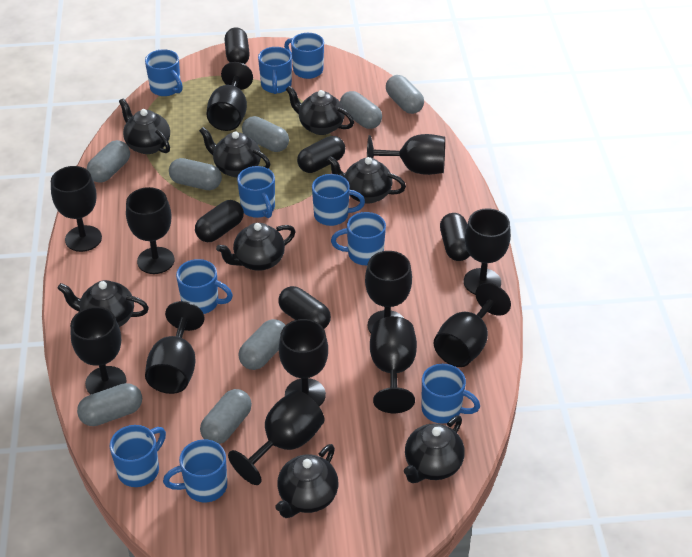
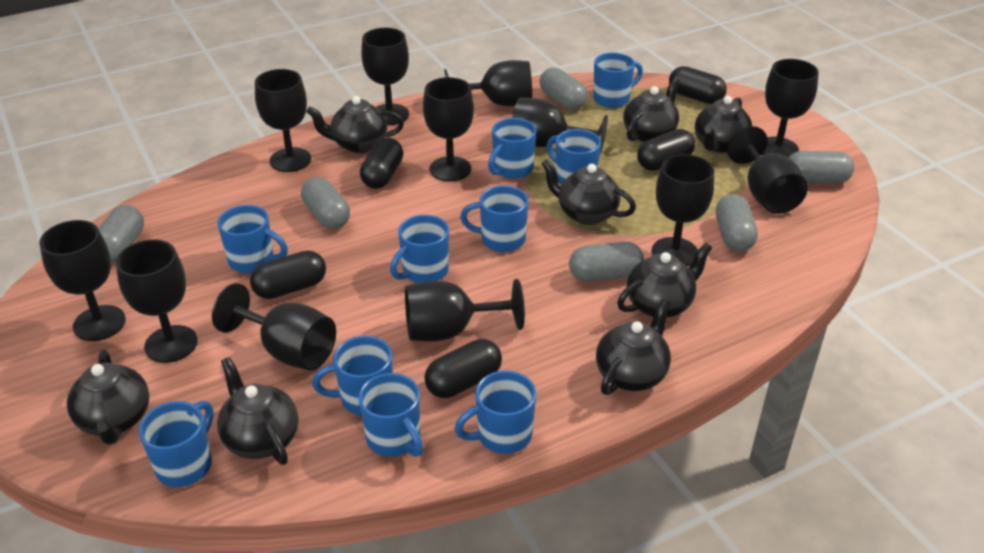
grey capsule: 8 -> 6

